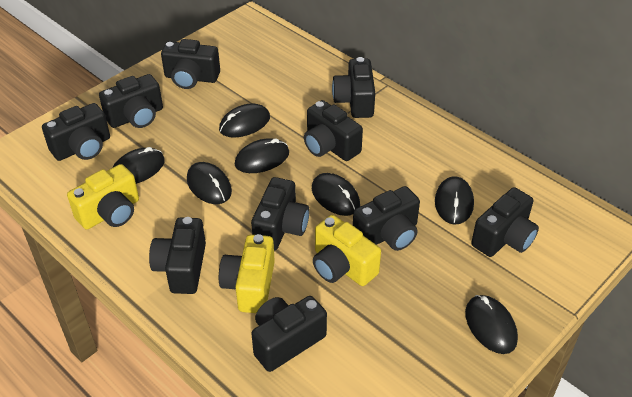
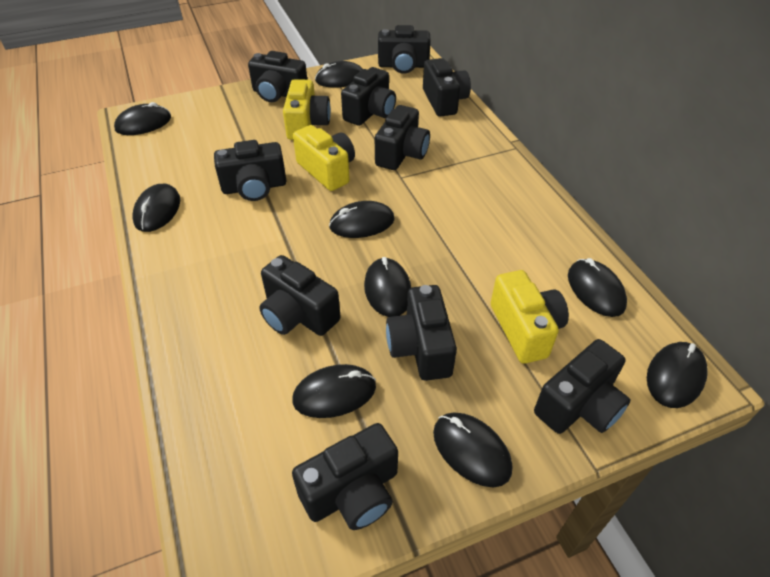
black mouse: 7 -> 9

